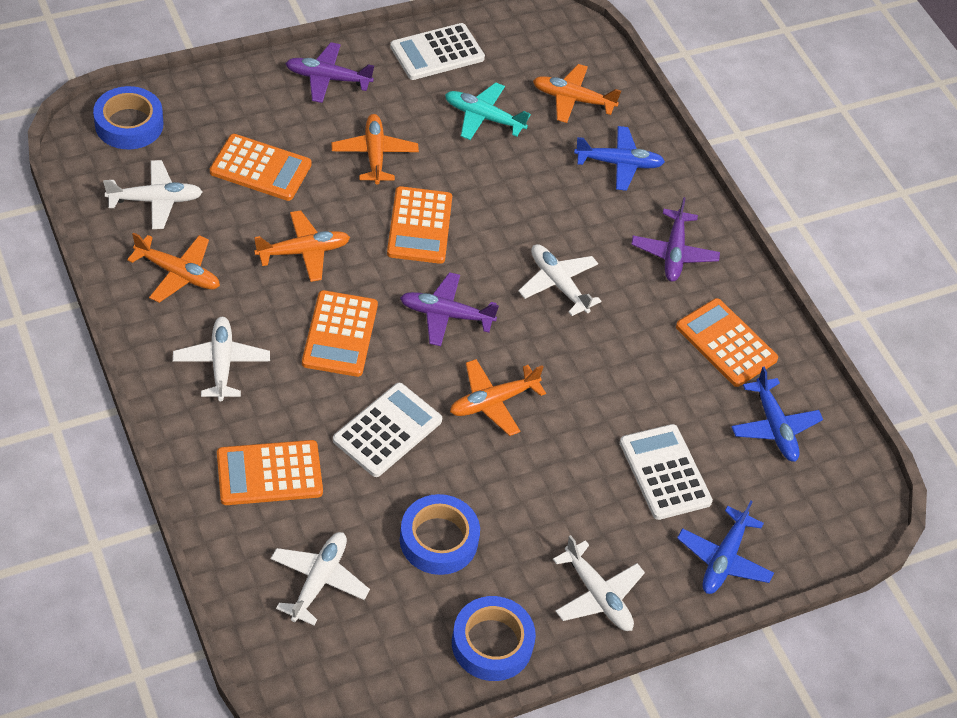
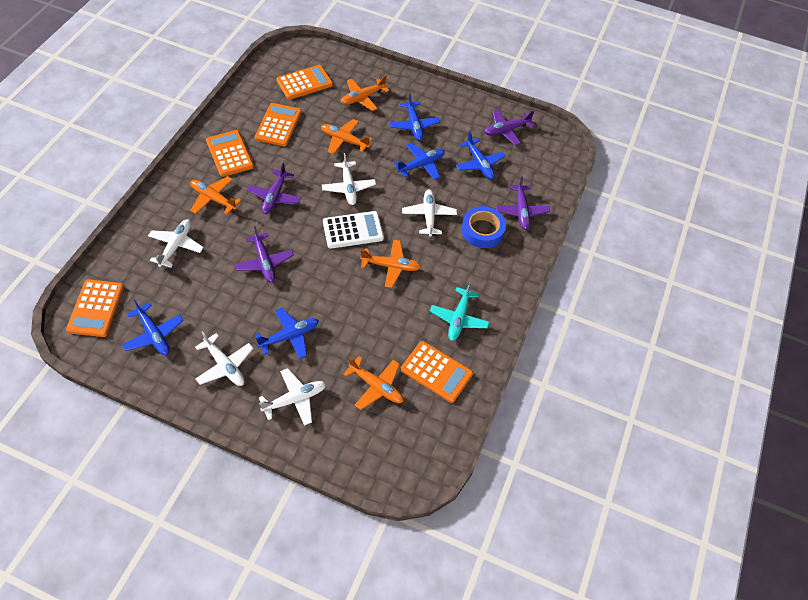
blue plane: 3 -> 5
blue tape: 3 -> 1
purple plane: 3 -> 4
white calculator: 3 -> 1

